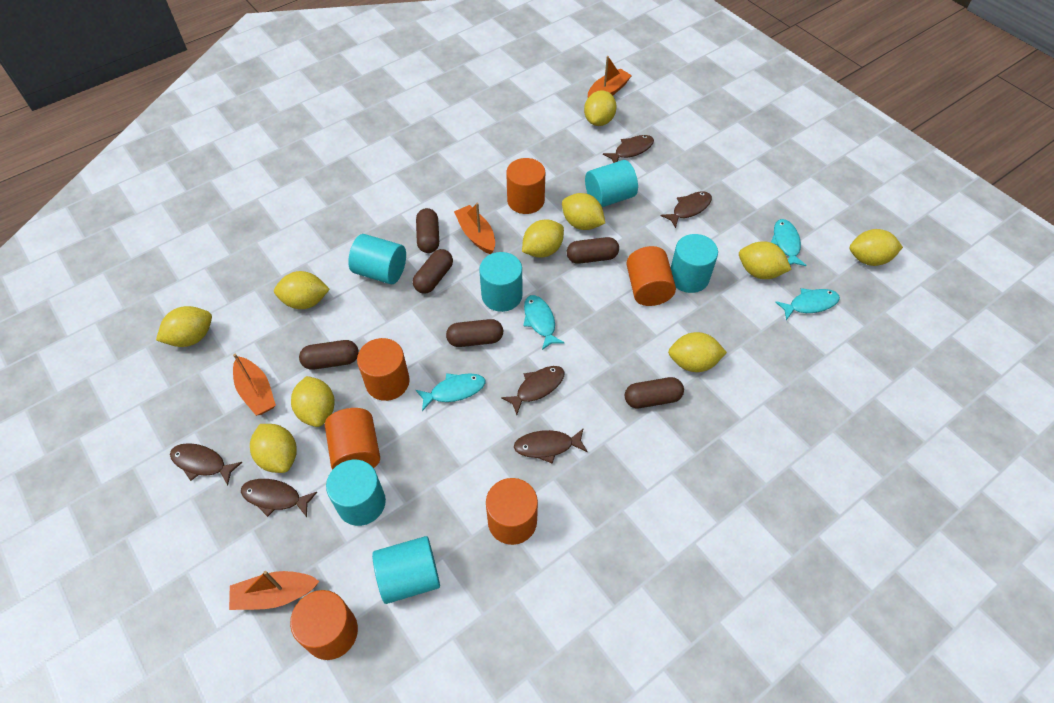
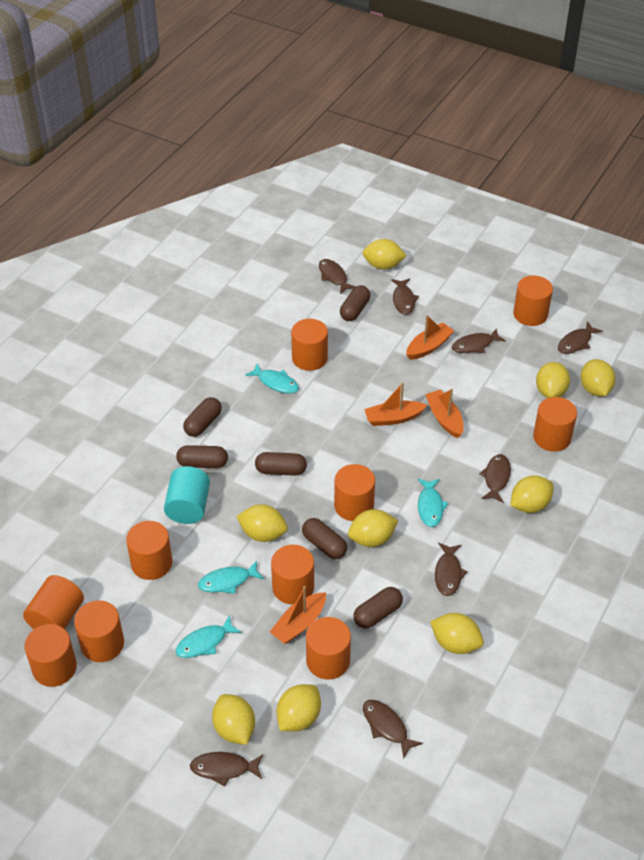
brown fish: 6 -> 8
orange cylinder: 6 -> 10
turquoise cylinder: 6 -> 1
yellow lemon: 10 -> 9

